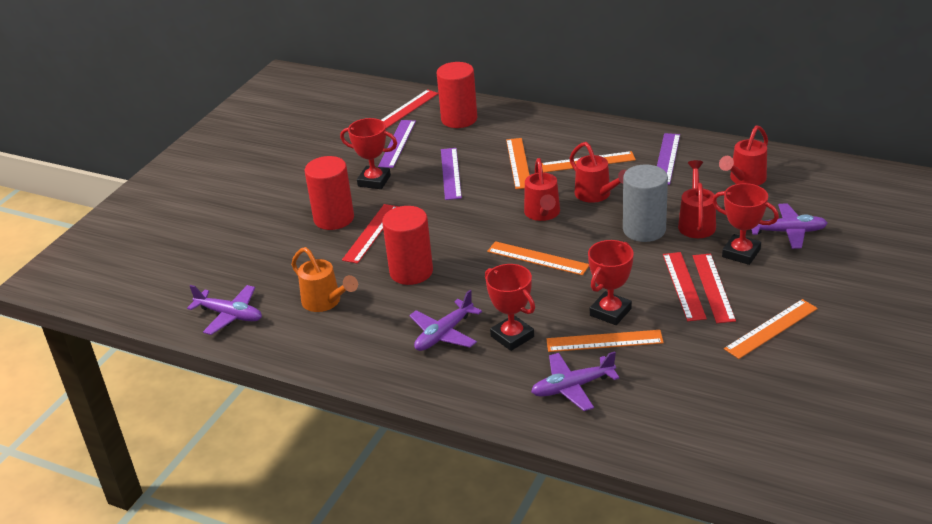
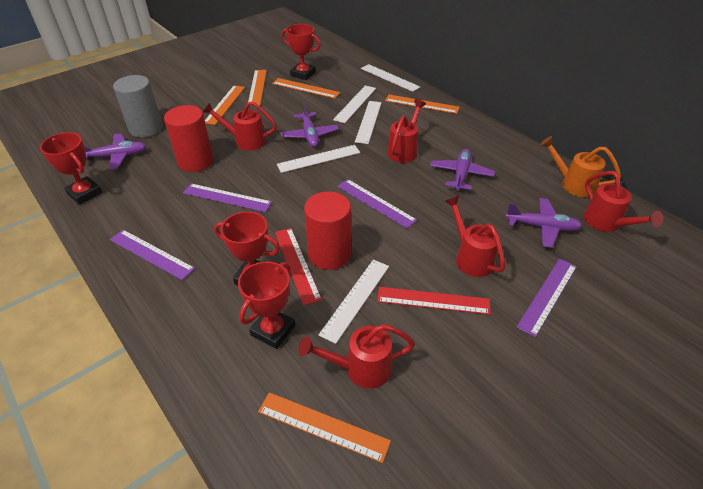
purple ruler: 3 -> 4
red cylinder: 3 -> 2
red ruler: 4 -> 2
red watering can: 4 -> 5
white ruler: 0 -> 5

